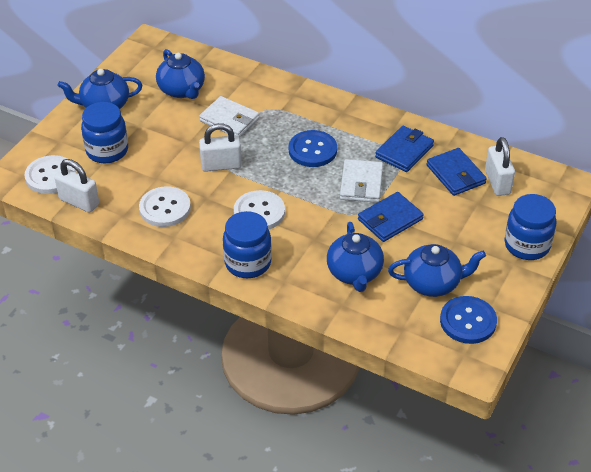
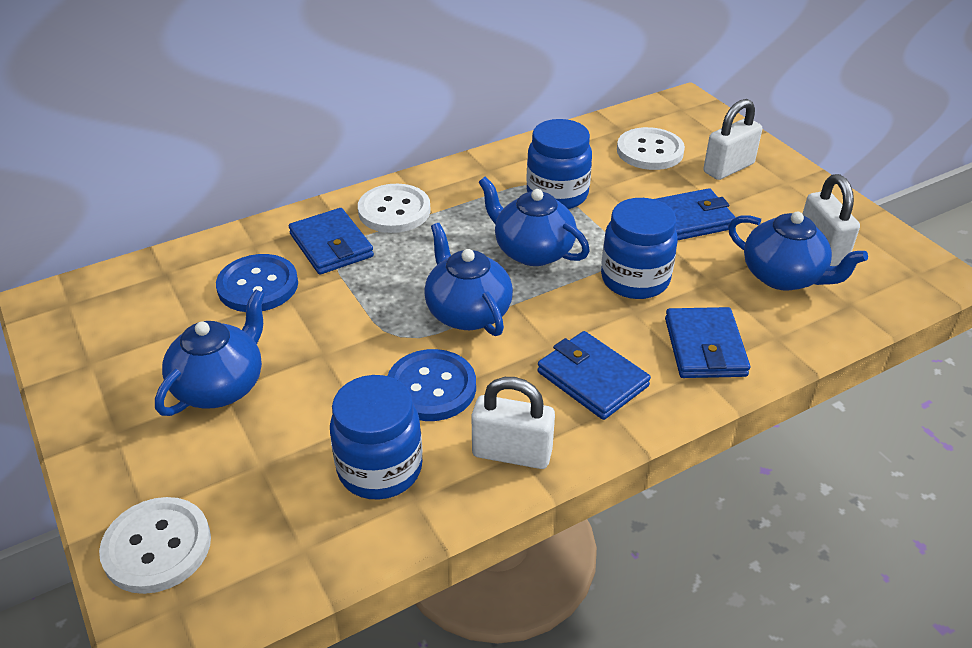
blue wallet: 3 -> 4
white wallet: 2 -> 0

